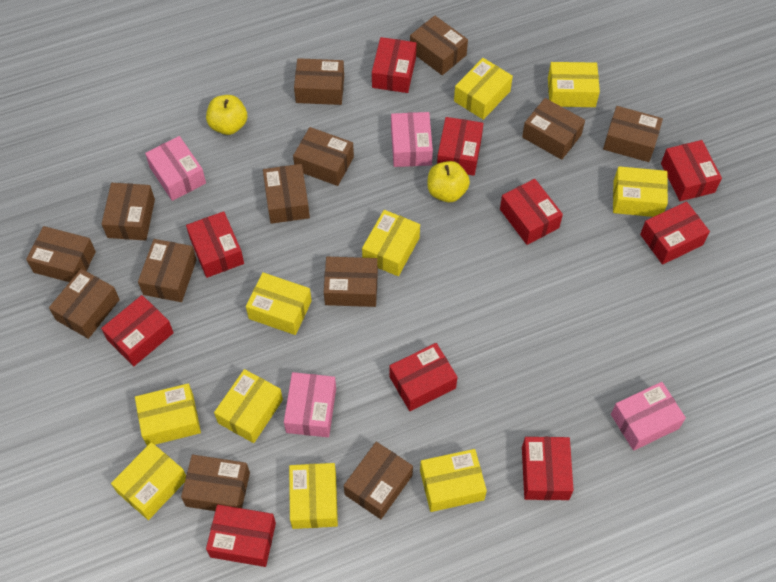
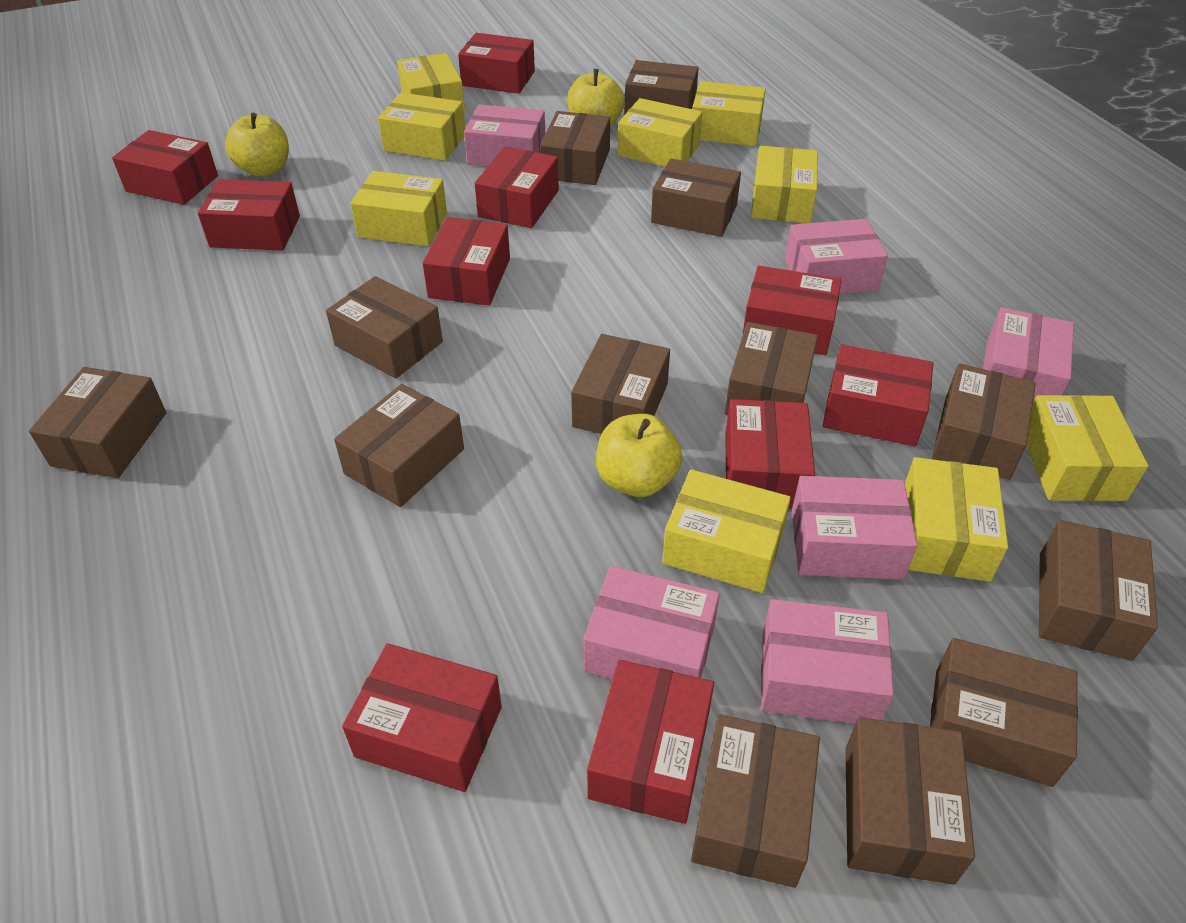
pink box: 4 -> 6
yellow apple: 2 -> 3
yellow box: 10 -> 9

